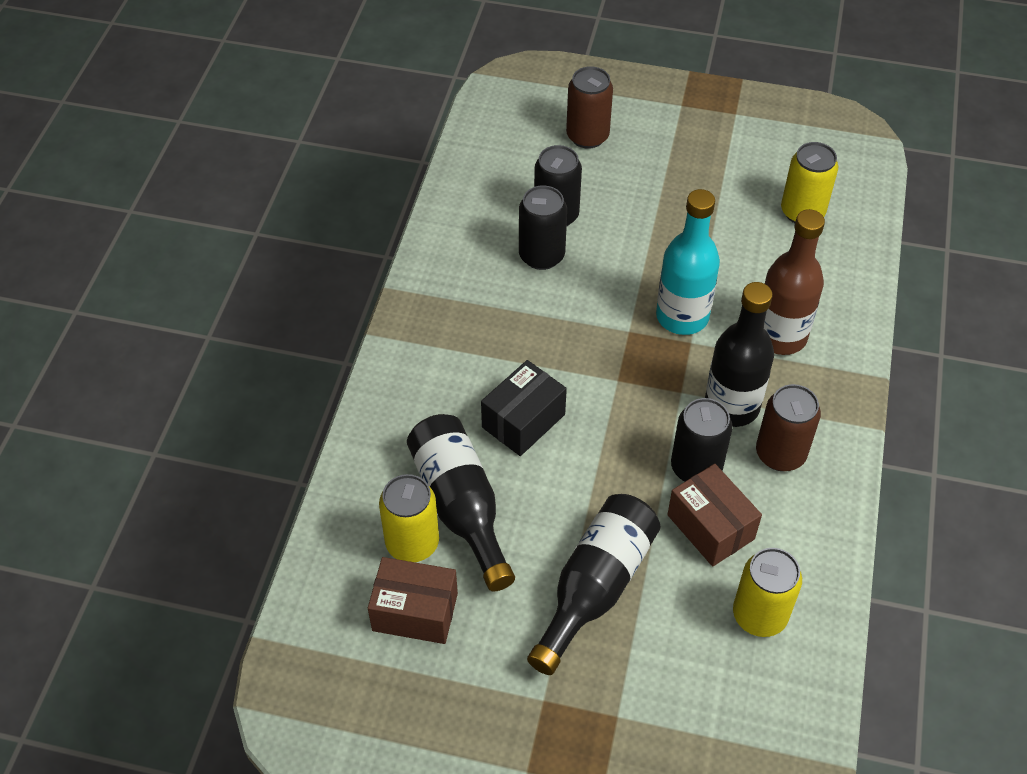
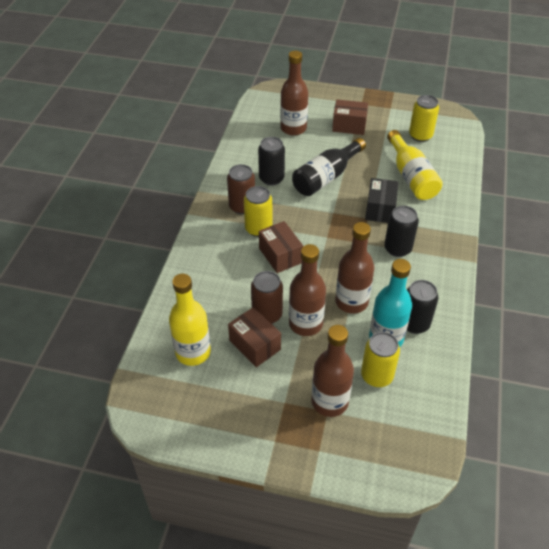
black bottle: 3 -> 1
brown bottle: 1 -> 4
brown box: 2 -> 3
yellow bottle: 0 -> 2

